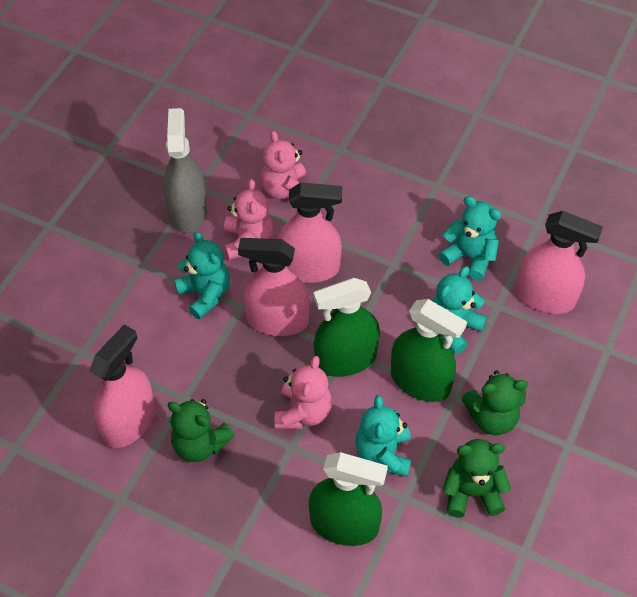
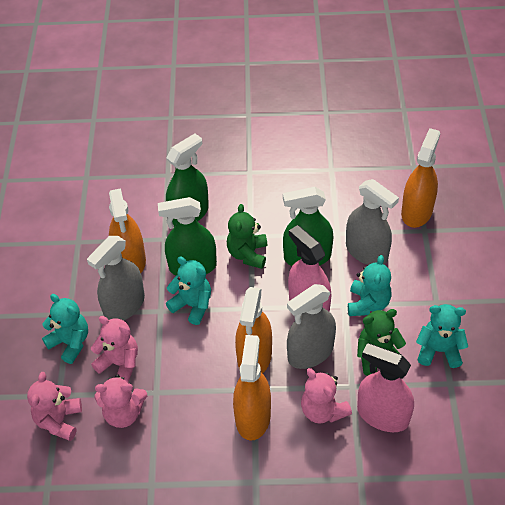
green teddy bear: 3 -> 2
grey spray bottle: 1 -> 3
orange spray bottle: 0 -> 4
pink spray bottle: 4 -> 2
pink teddy bear: 3 -> 4

